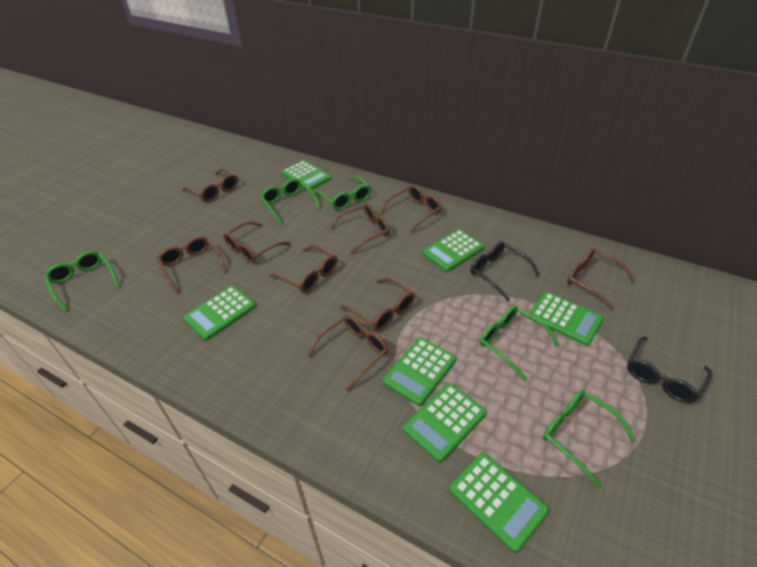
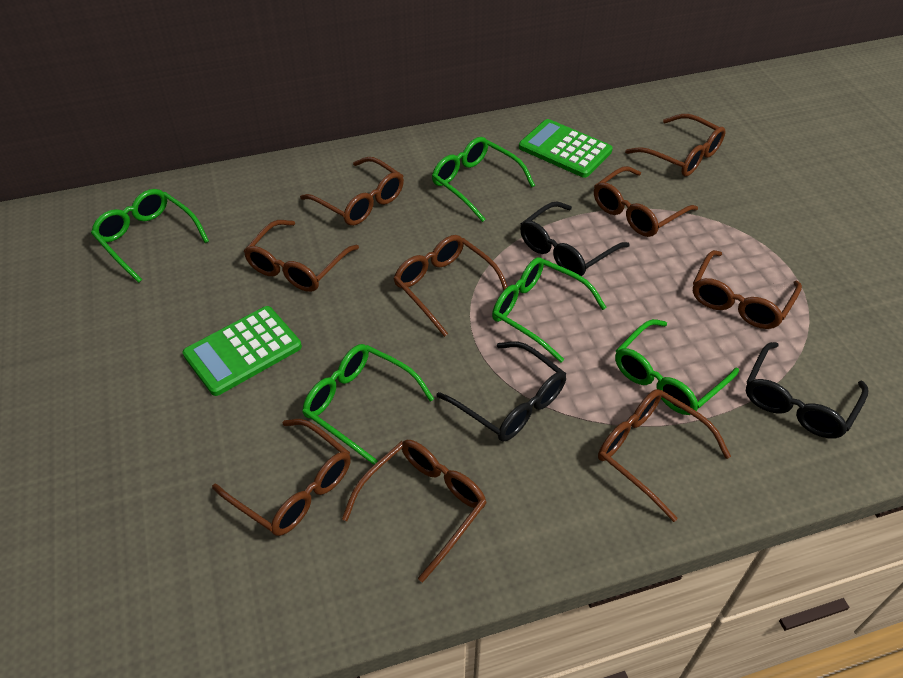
black glasses: 2 -> 3
green calculator: 7 -> 2

